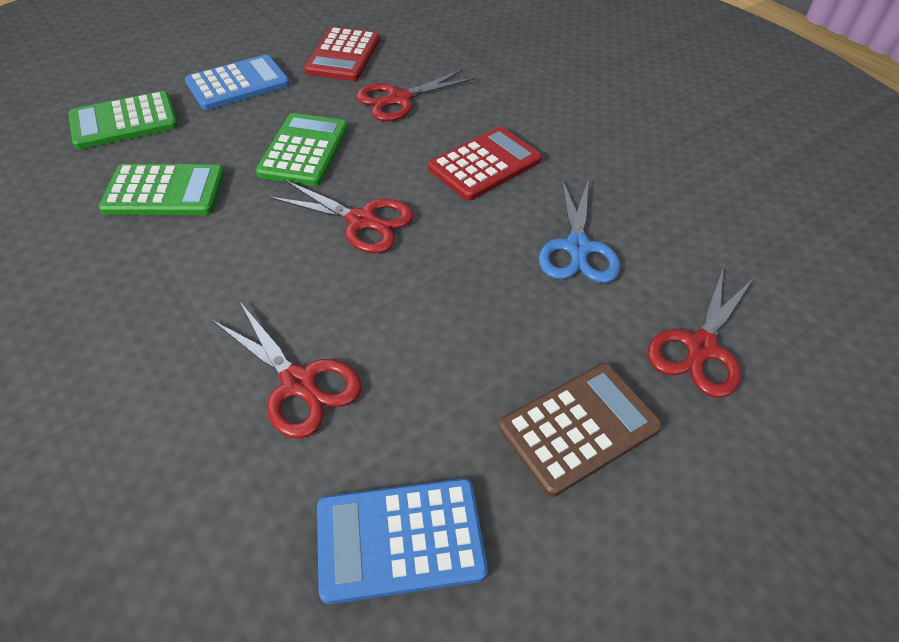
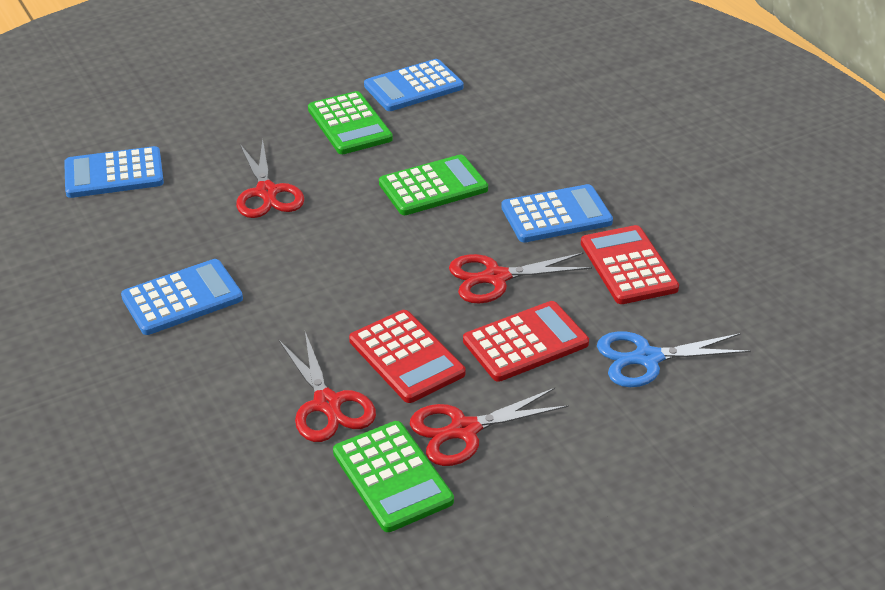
blue calculator: 2 -> 4
brown calculator: 1 -> 0
red calculator: 2 -> 3

